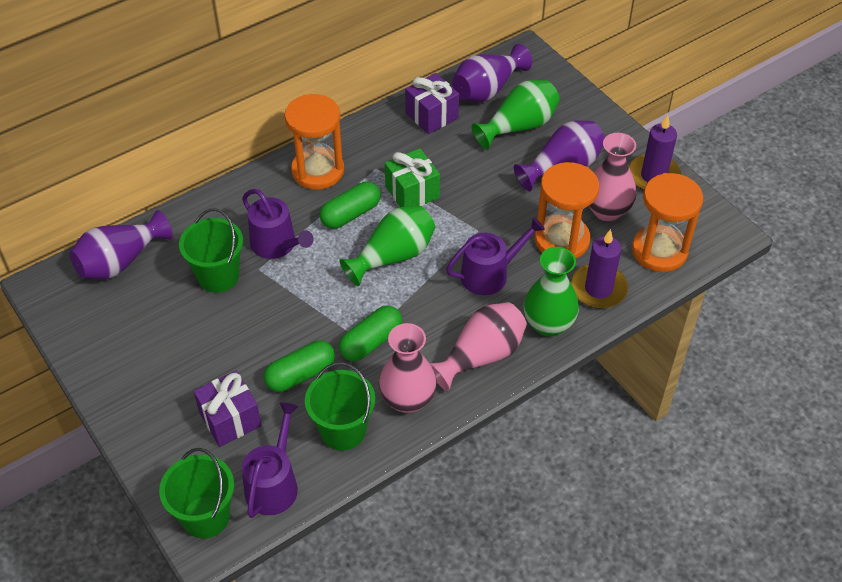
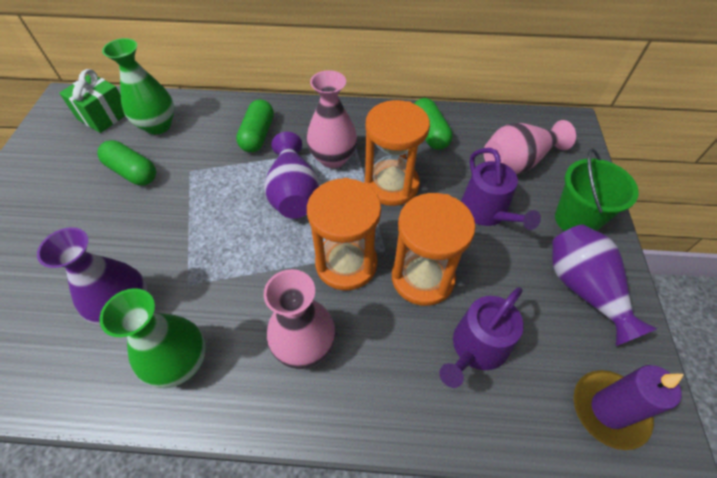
green bucket: 3 -> 1
green vase: 3 -> 2
purple candle: 2 -> 1
purple gift: 2 -> 0
purple watering can: 3 -> 2

